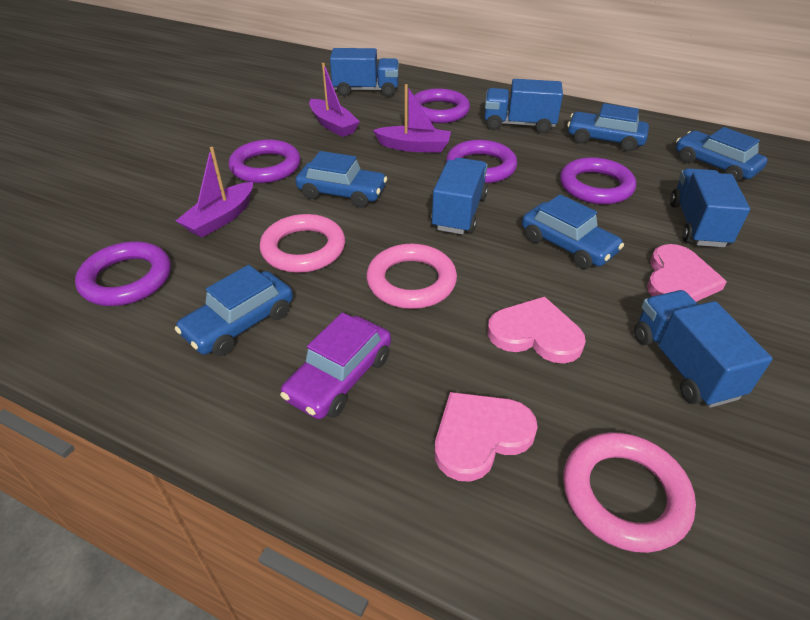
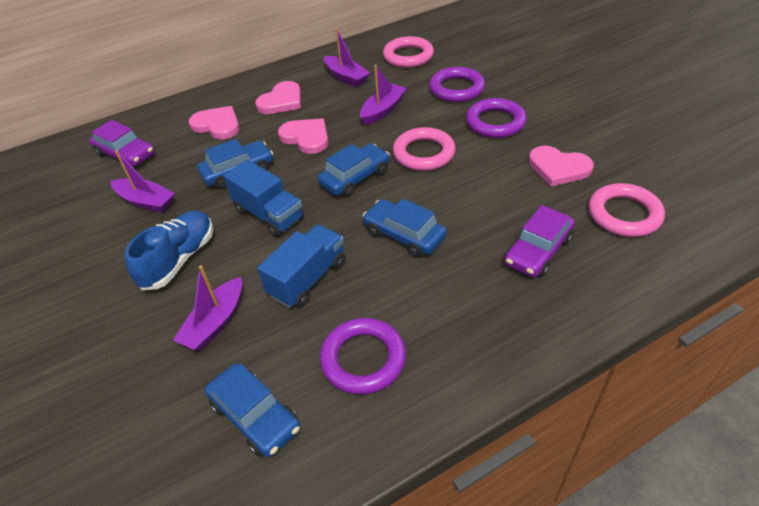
blue car: 5 -> 4
blue shoe: 0 -> 1
blue truck: 5 -> 2
pink heart: 3 -> 4
purple boat: 3 -> 4
purple car: 1 -> 2
purple ring: 5 -> 3

